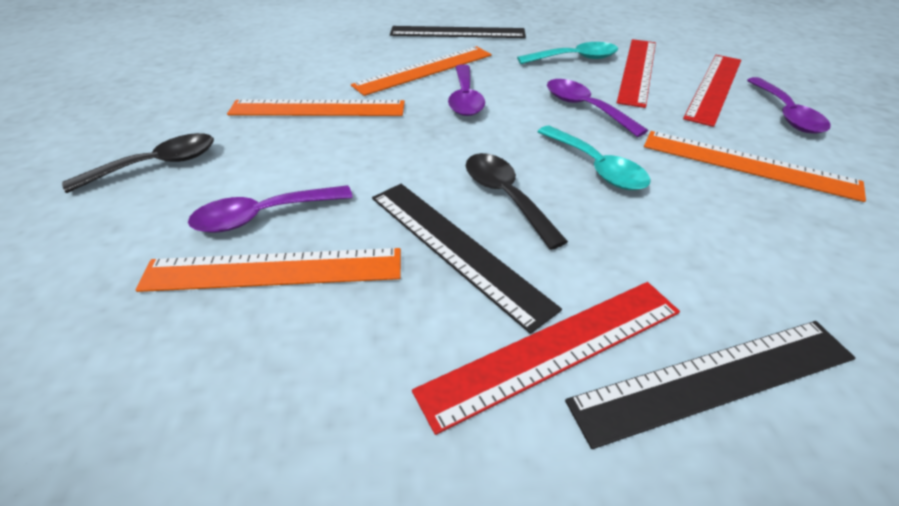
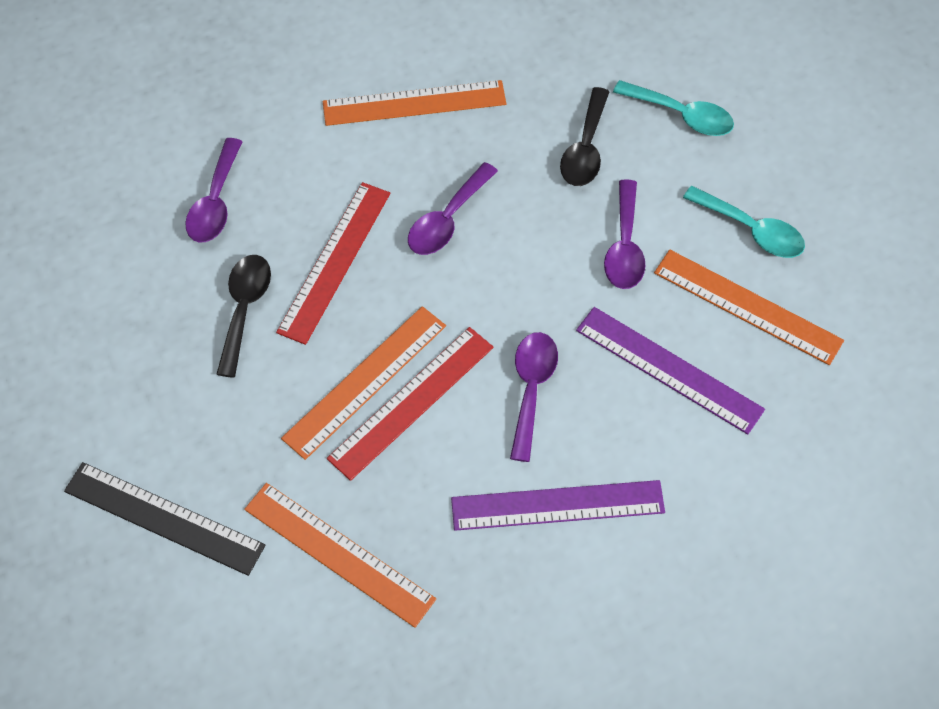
black ruler: 3 -> 1
purple ruler: 0 -> 2
red ruler: 3 -> 2

